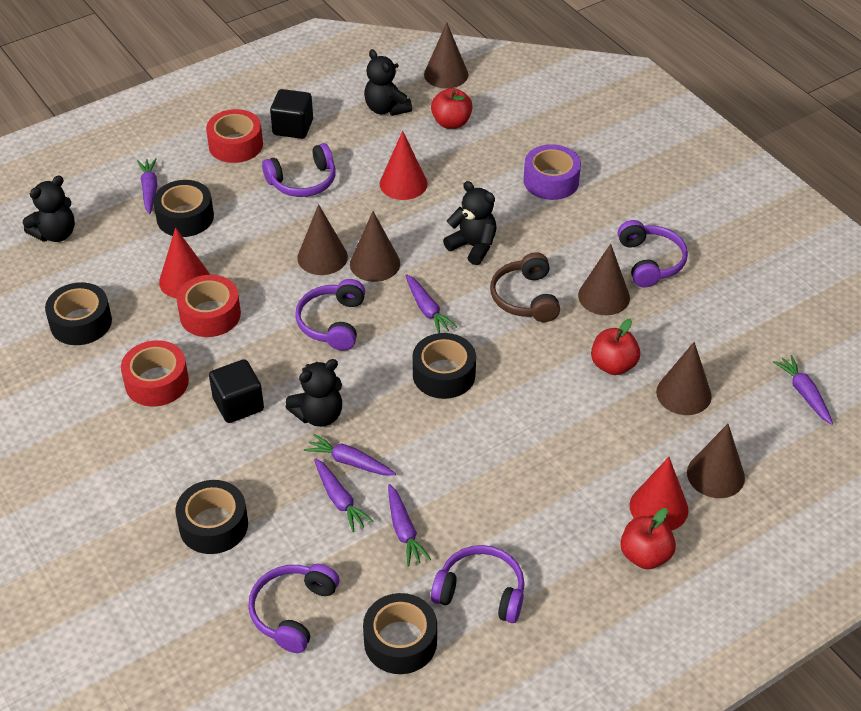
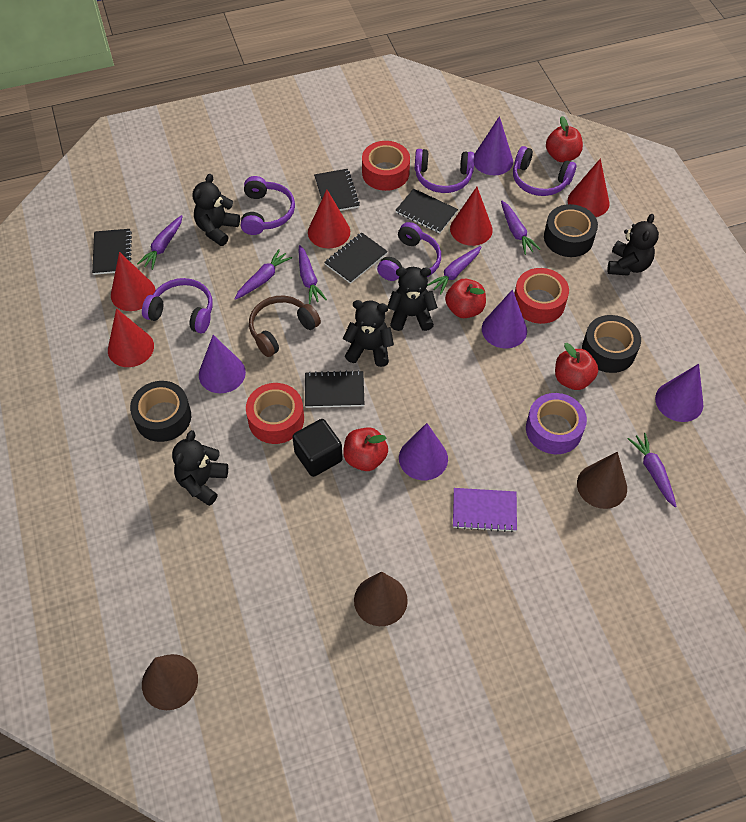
black cube: 2 -> 1
black notebook: 0 -> 5
black tape: 5 -> 3
black teddy bear: 4 -> 5
brown cone: 6 -> 3
purple cone: 0 -> 5
purple notebook: 0 -> 1
red apple: 3 -> 4
red cone: 3 -> 5

